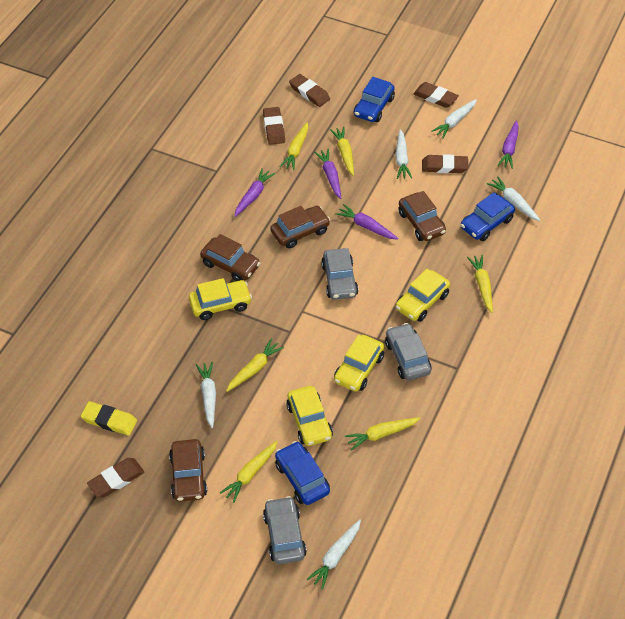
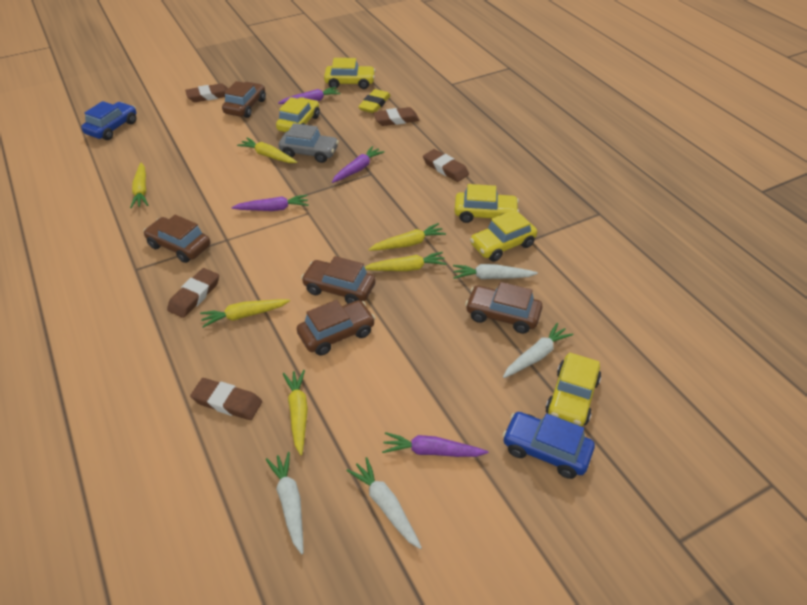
blue car: 3 -> 2
brown car: 4 -> 5
grey car: 3 -> 1
white carrot: 5 -> 4
yellow car: 4 -> 5

